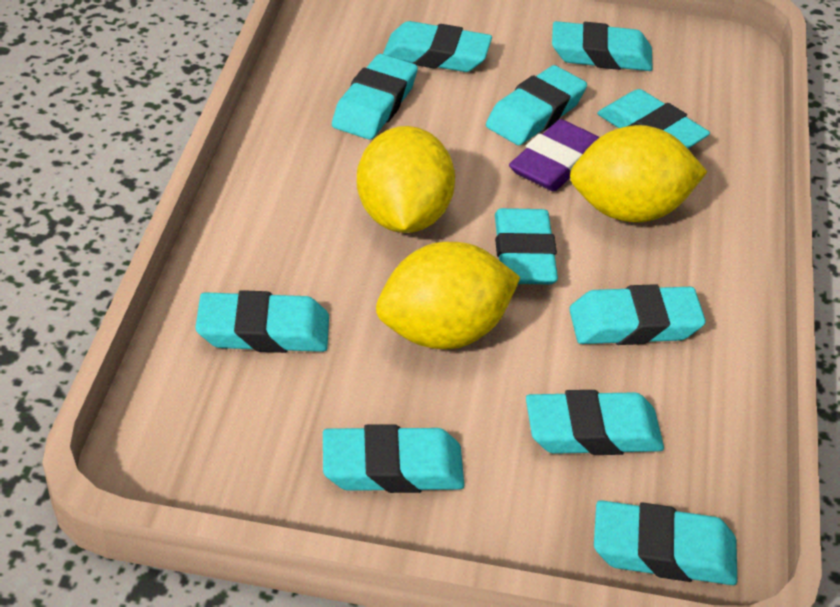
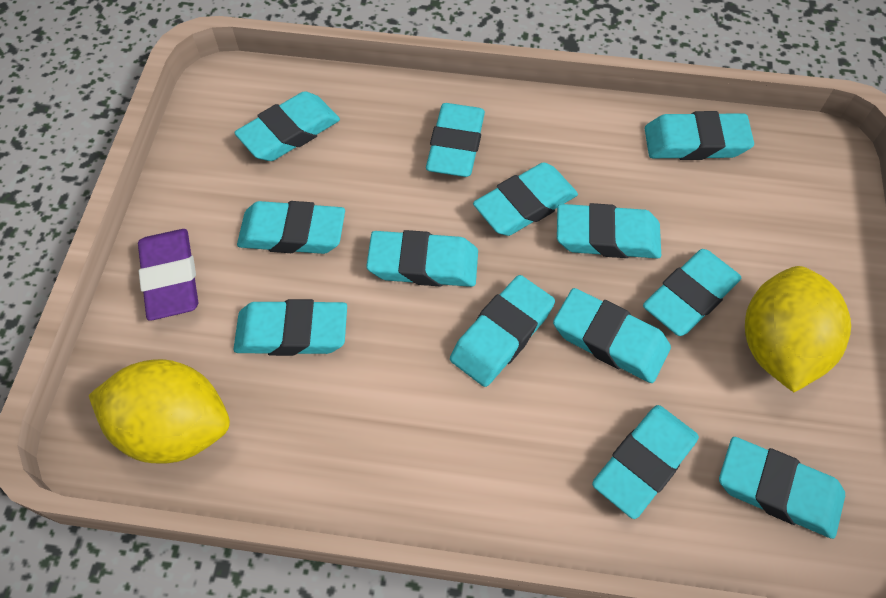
turquoise eraser: 11 -> 13
yellow lemon: 3 -> 2

